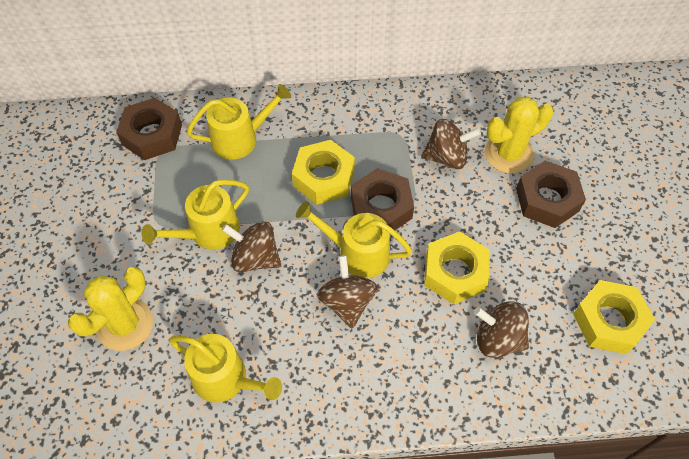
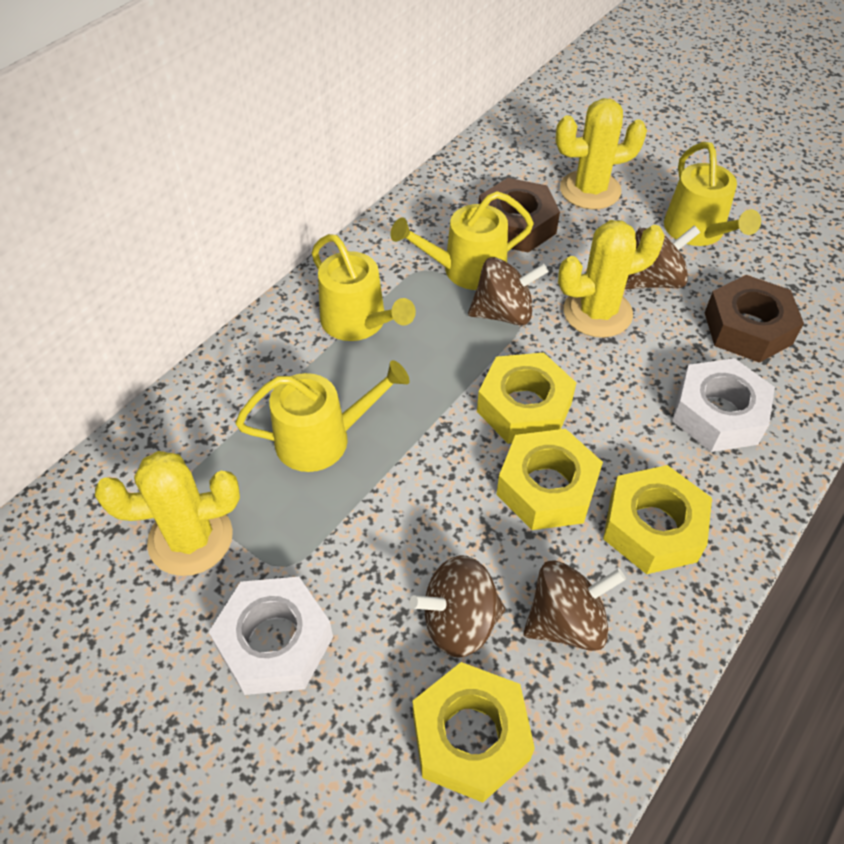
brown nut: 3 -> 2
white nut: 0 -> 2
yellow cactus: 2 -> 3
yellow nut: 3 -> 4

